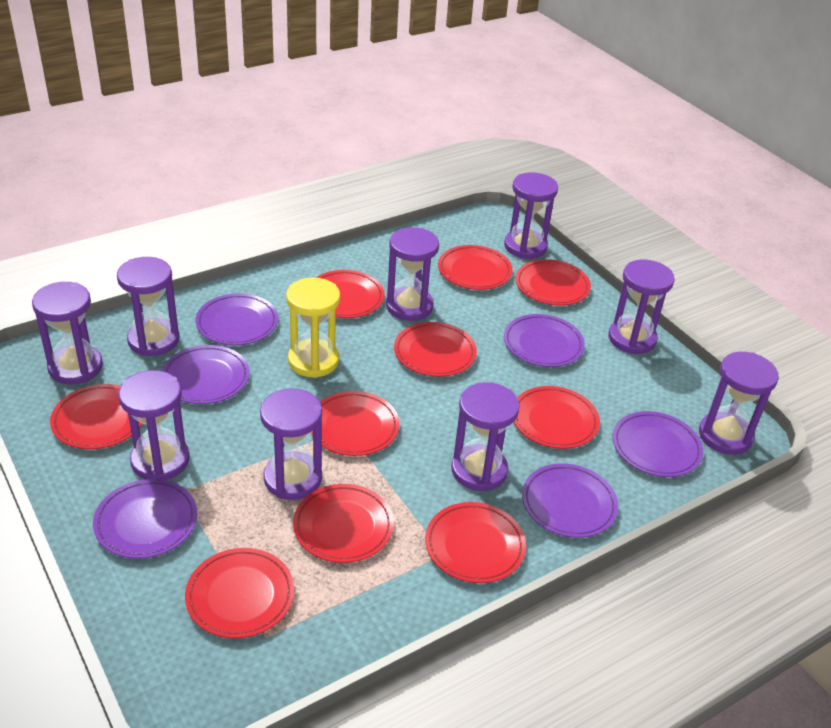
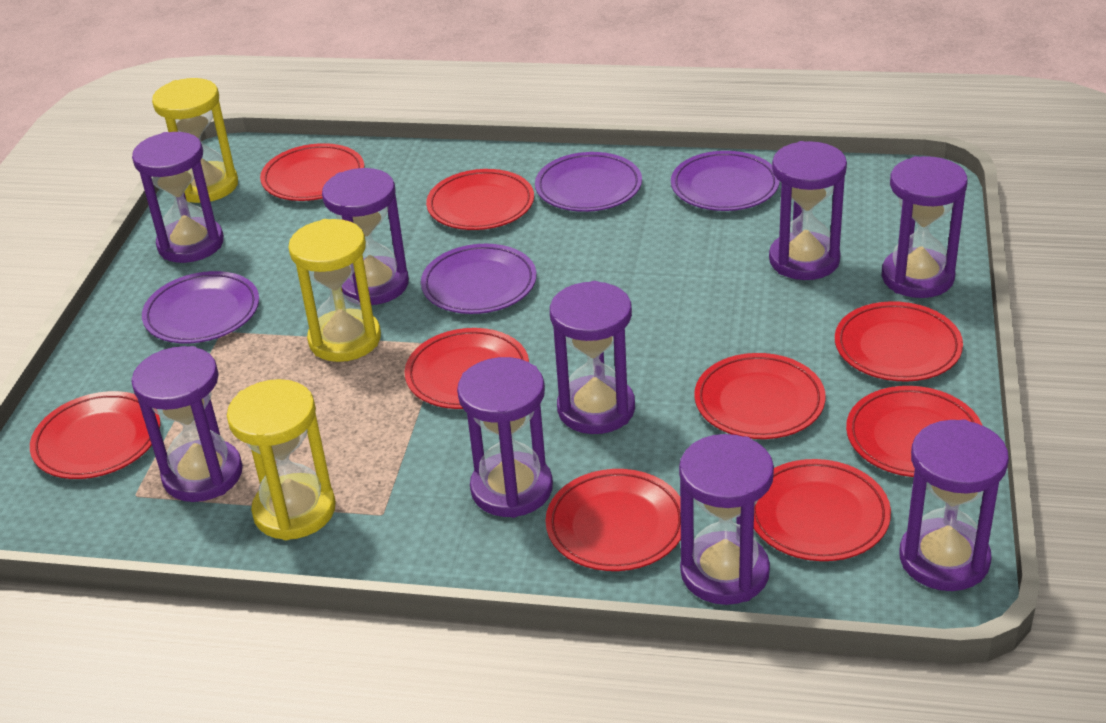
purple plate: 6 -> 4
red plate: 10 -> 9
yellow hourglass: 1 -> 3

